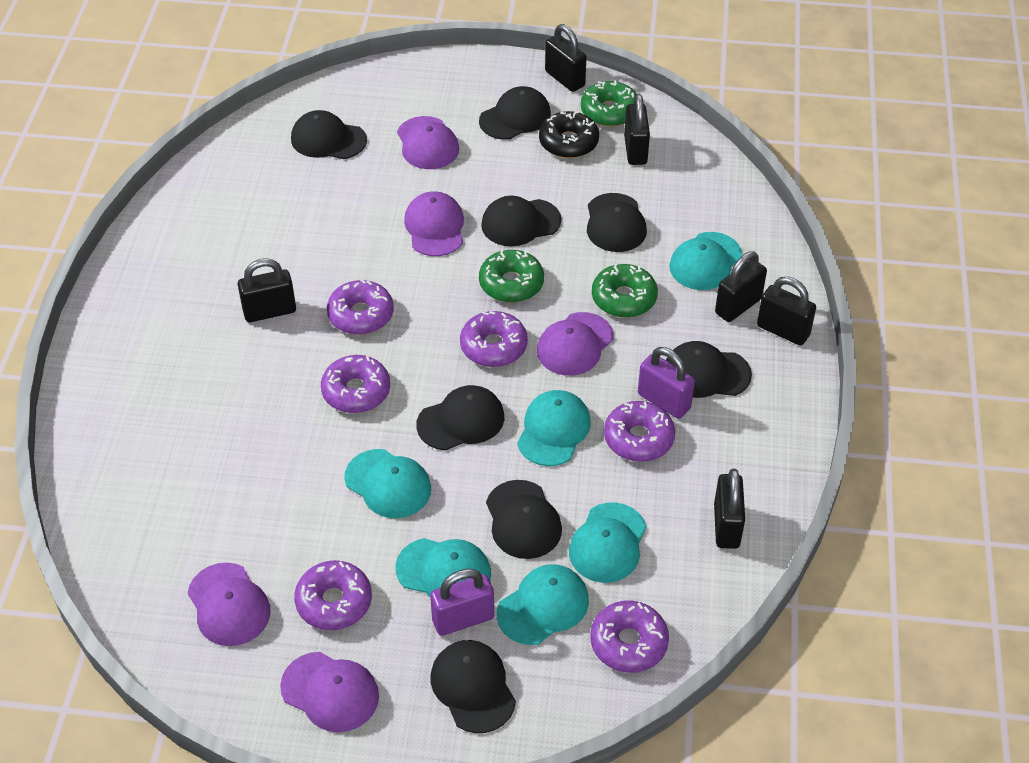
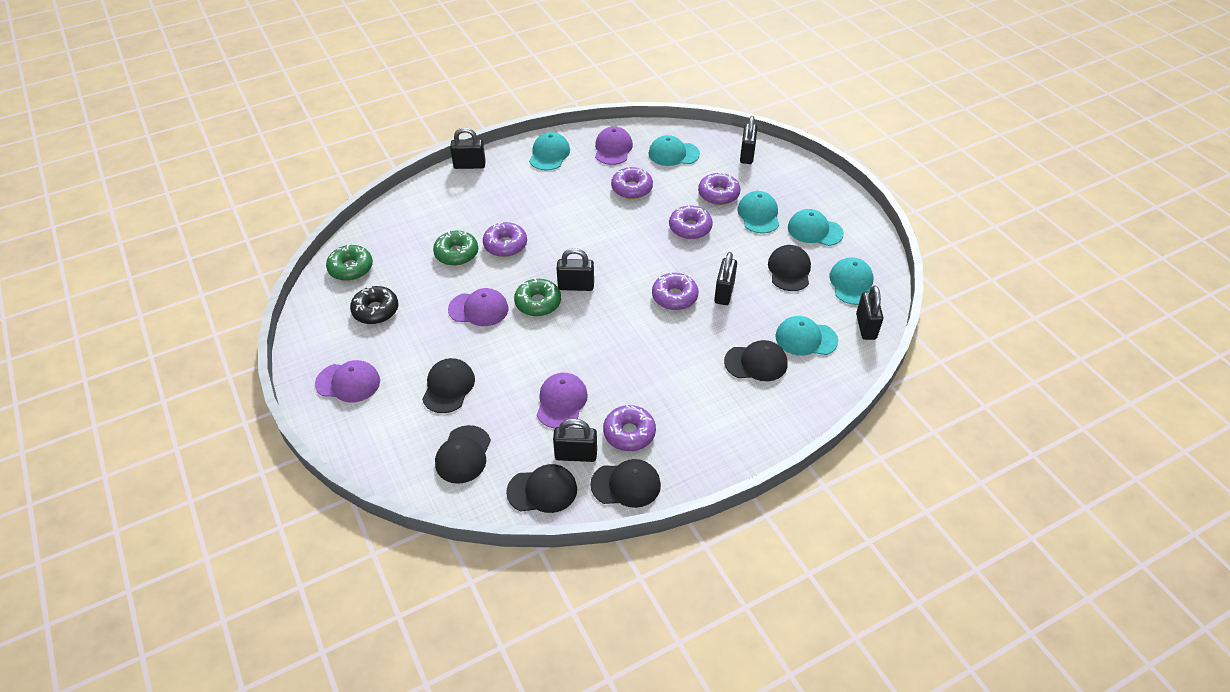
black cap: 8 -> 6
purple cap: 5 -> 4
purple padlock: 2 -> 0

